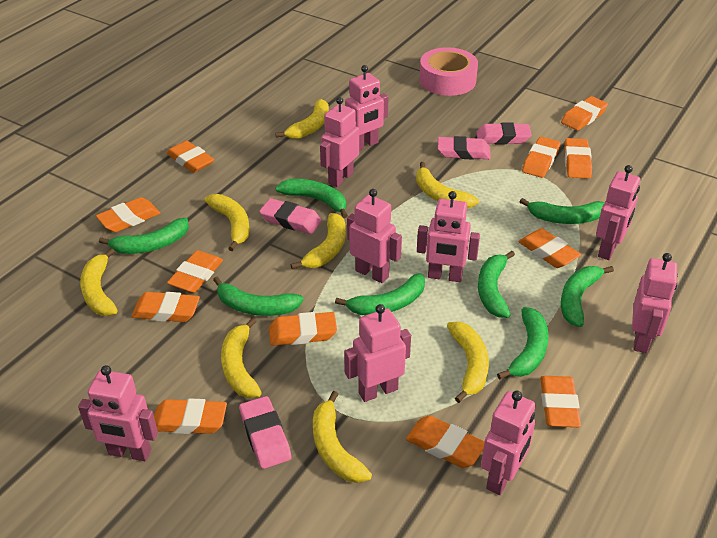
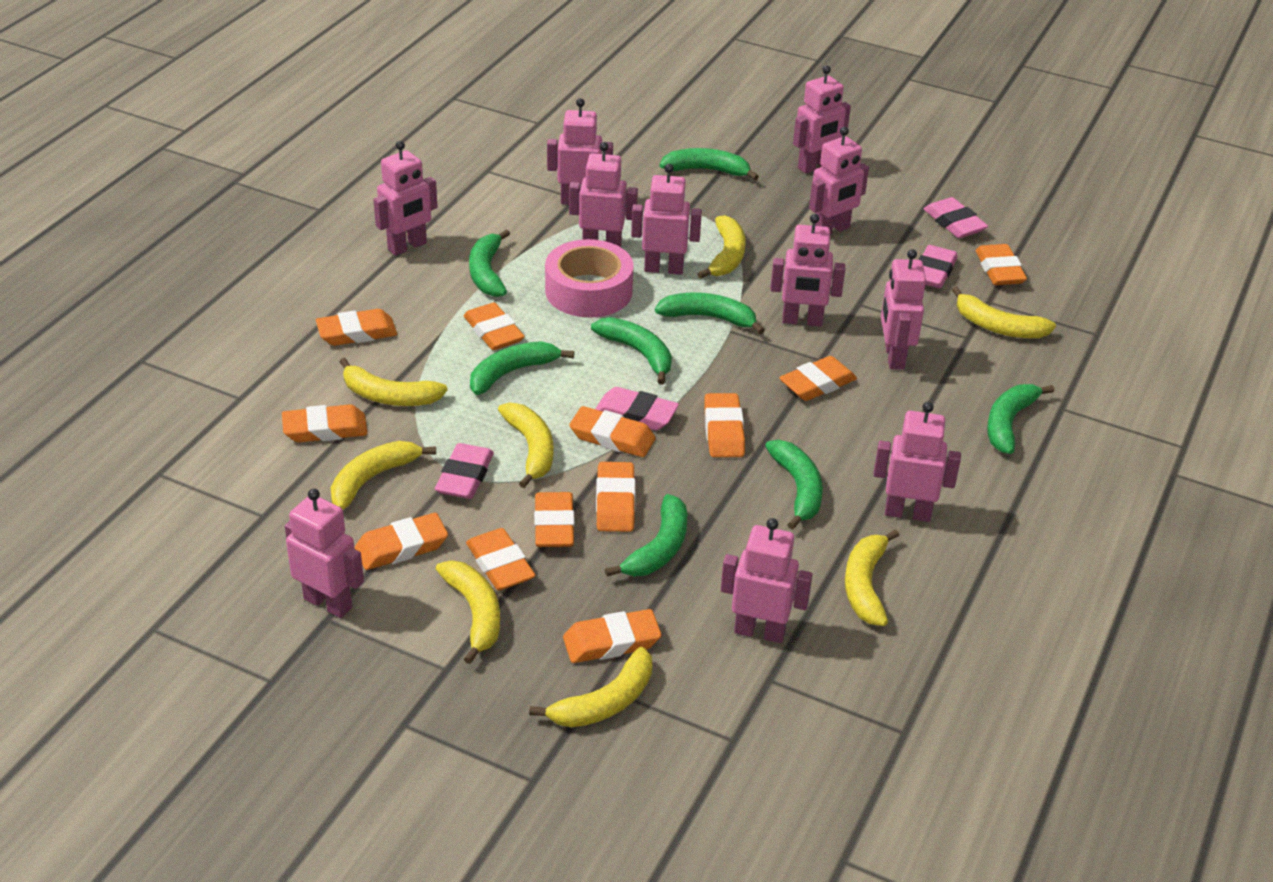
pink robot: 9 -> 11

